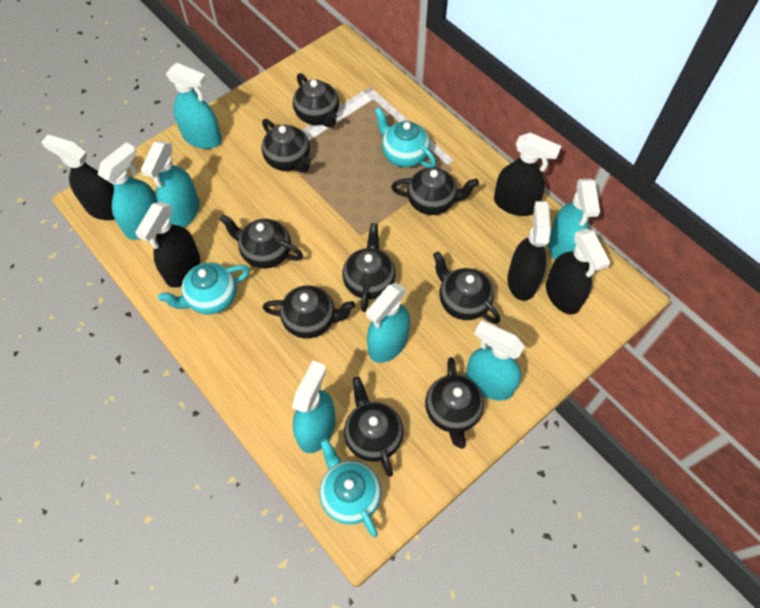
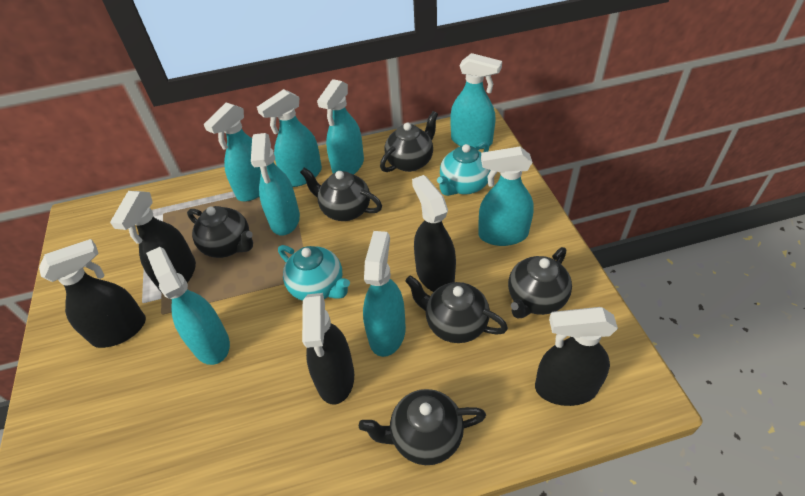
black teapot: 9 -> 6
turquoise spray bottle: 7 -> 8
turquoise teapot: 3 -> 2

